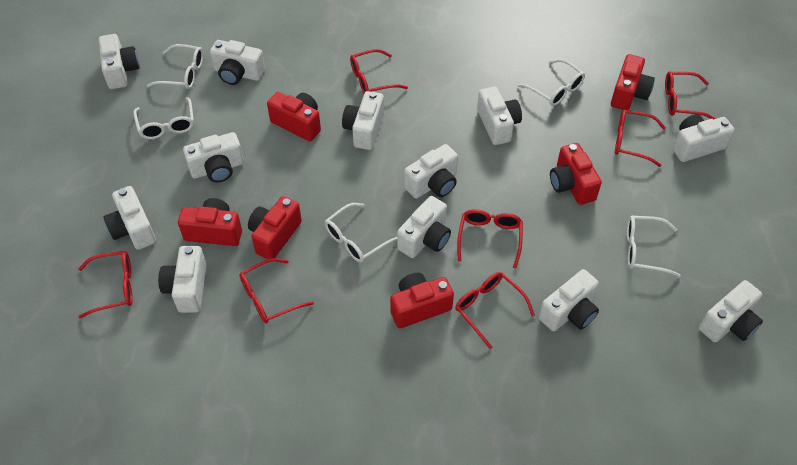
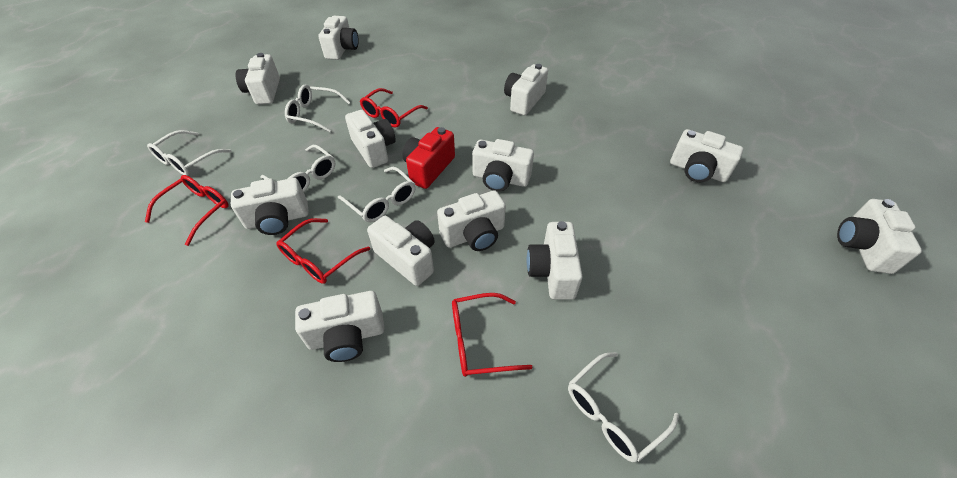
red camera: 6 -> 1
red glasses: 7 -> 4

